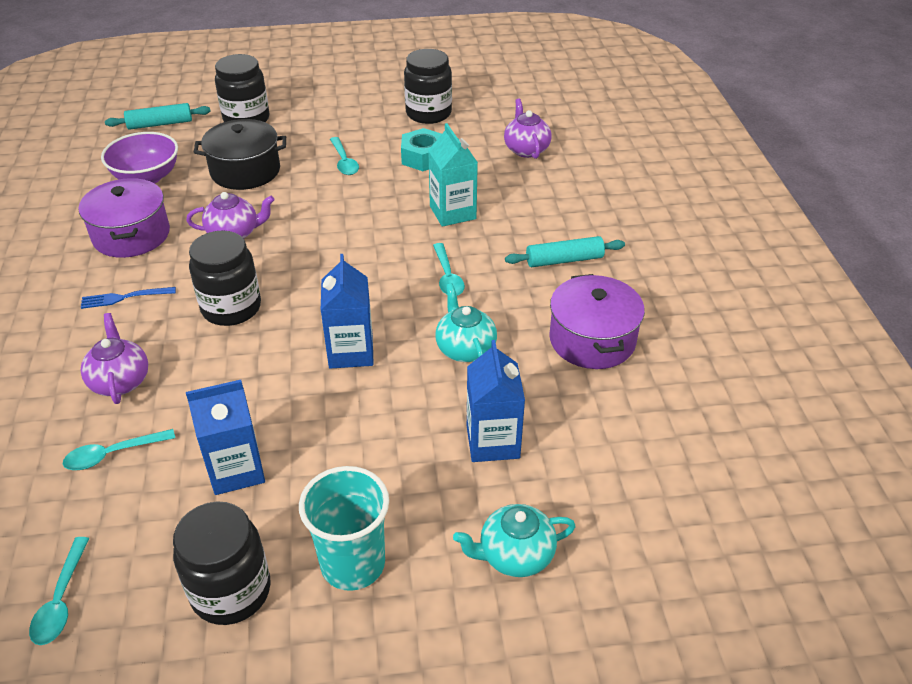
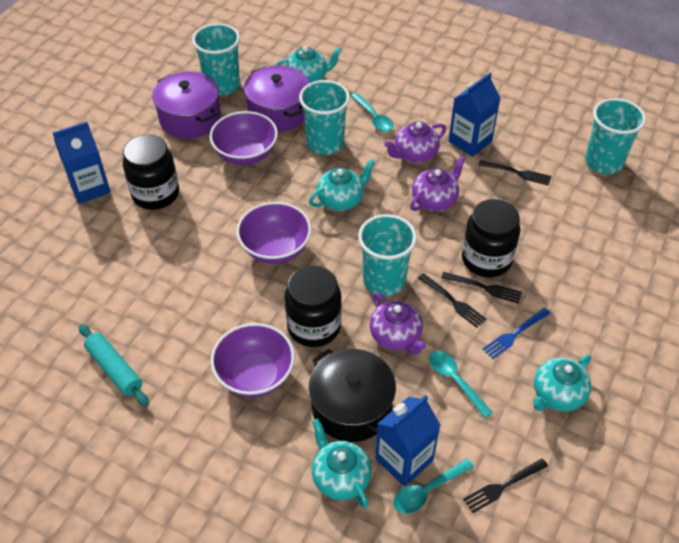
black fork: 0 -> 4
black jar: 4 -> 3
purple bowl: 1 -> 3
turquoise carton: 1 -> 0
turquoise cup: 1 -> 4
turquoise nut: 1 -> 0
turquoise rolling pin: 2 -> 1
turquoise spoon: 4 -> 3
turquoise teapot: 2 -> 4

